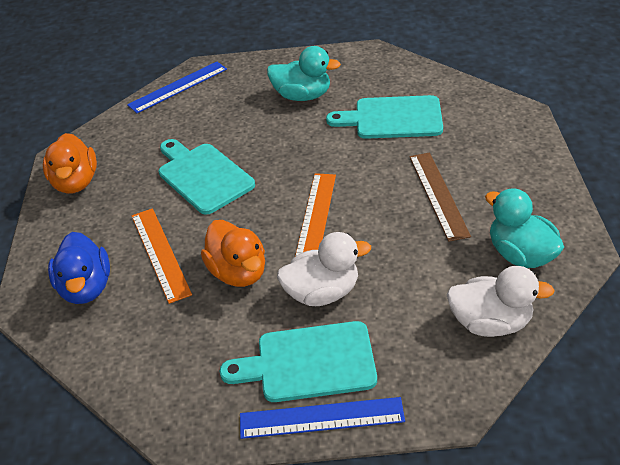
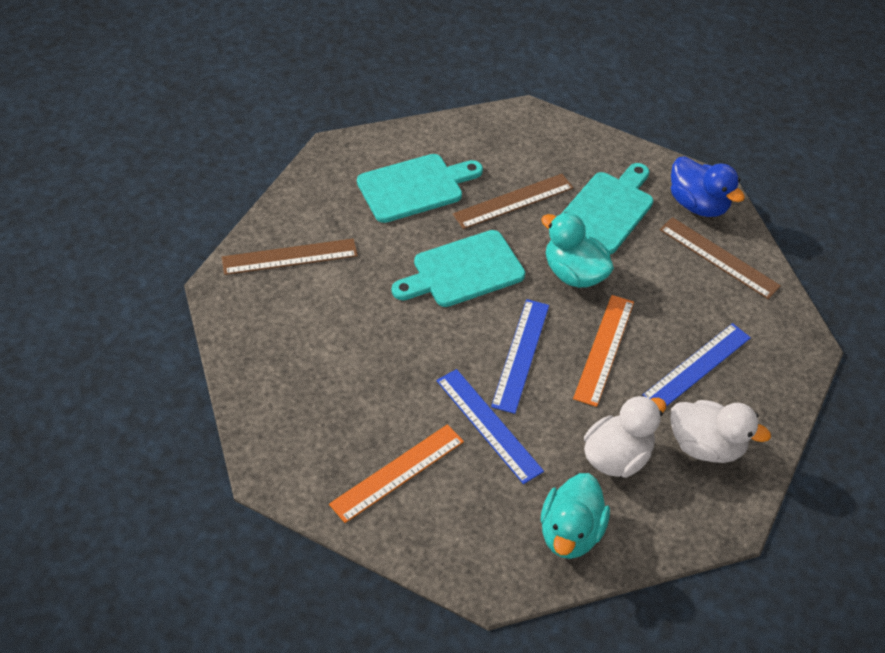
blue ruler: 2 -> 3
brown ruler: 1 -> 3
orange duck: 2 -> 0

